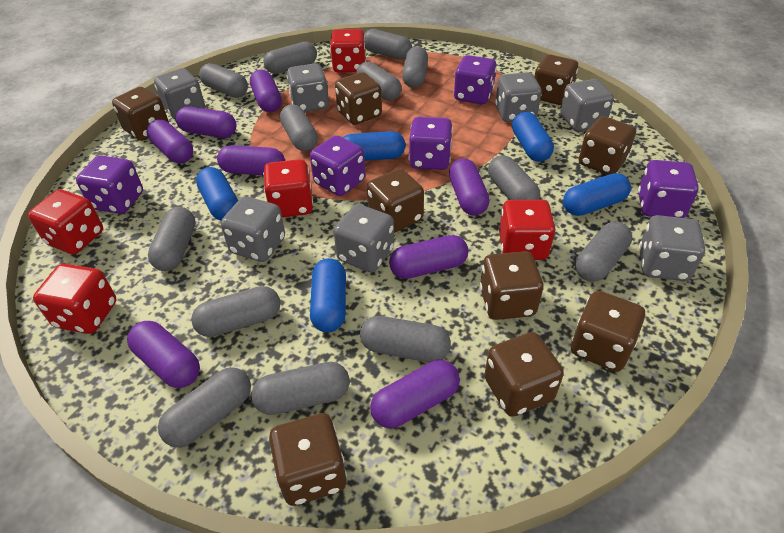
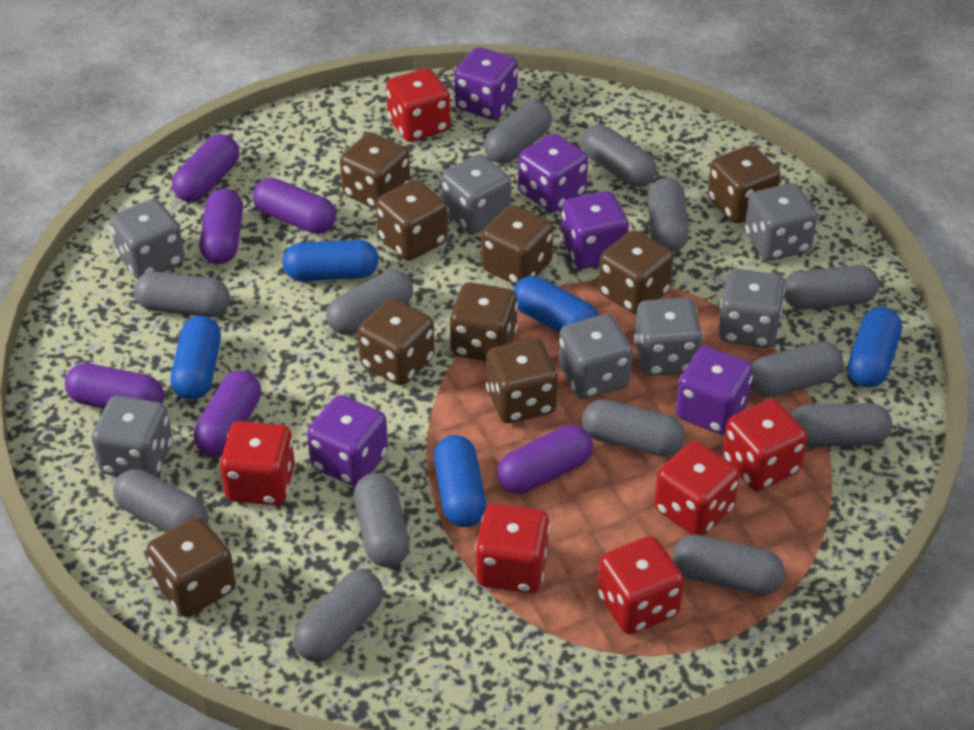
purple capsule: 8 -> 6
red dice: 5 -> 6

